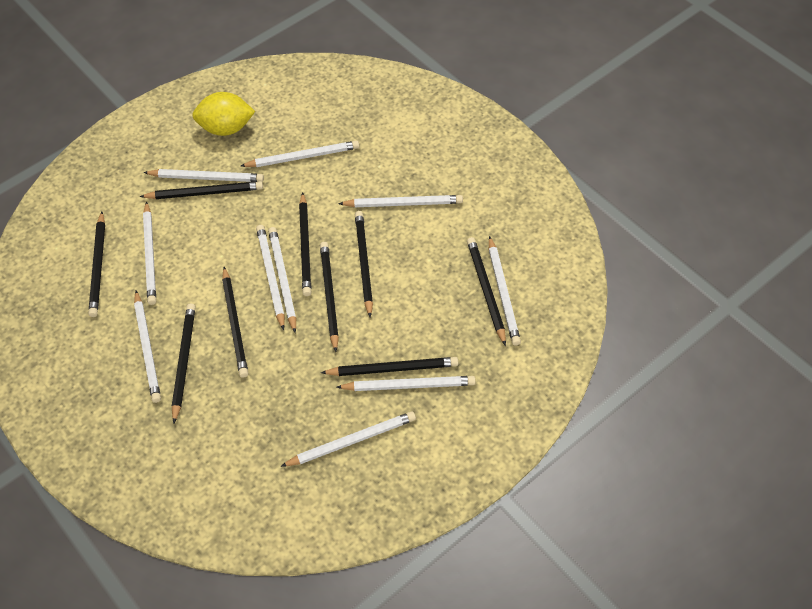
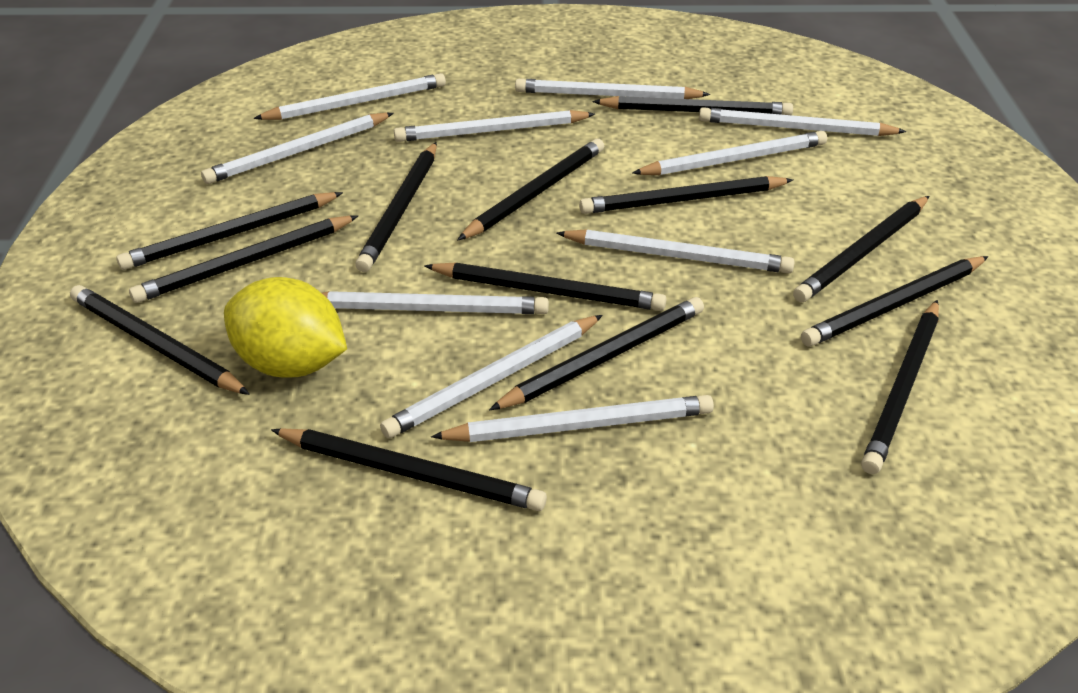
black pencil: 9 -> 13

